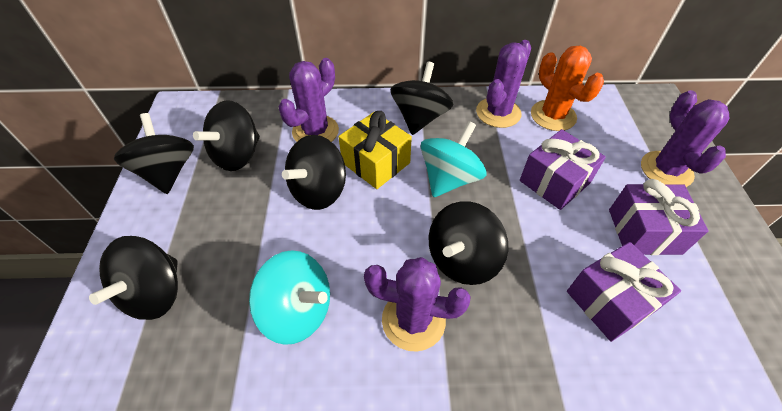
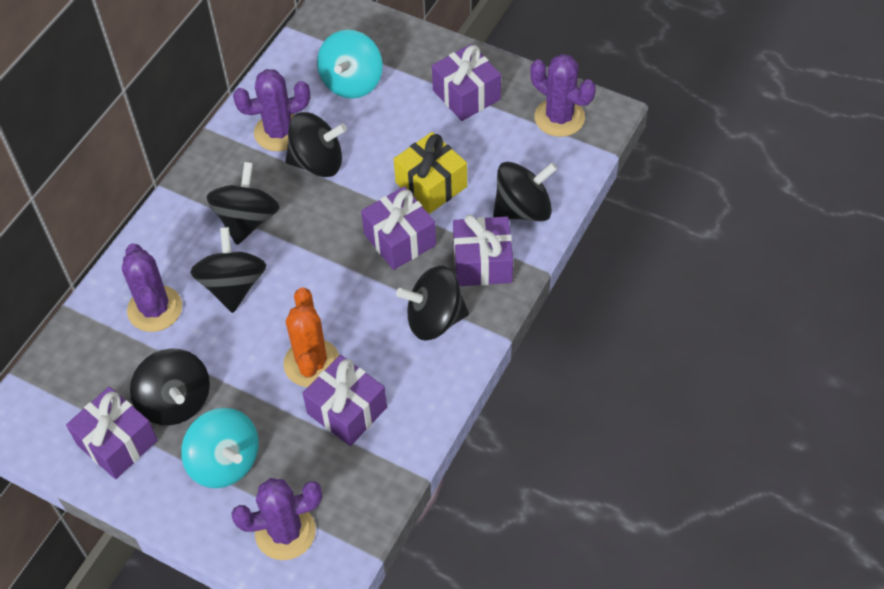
purple gift: 3 -> 5

